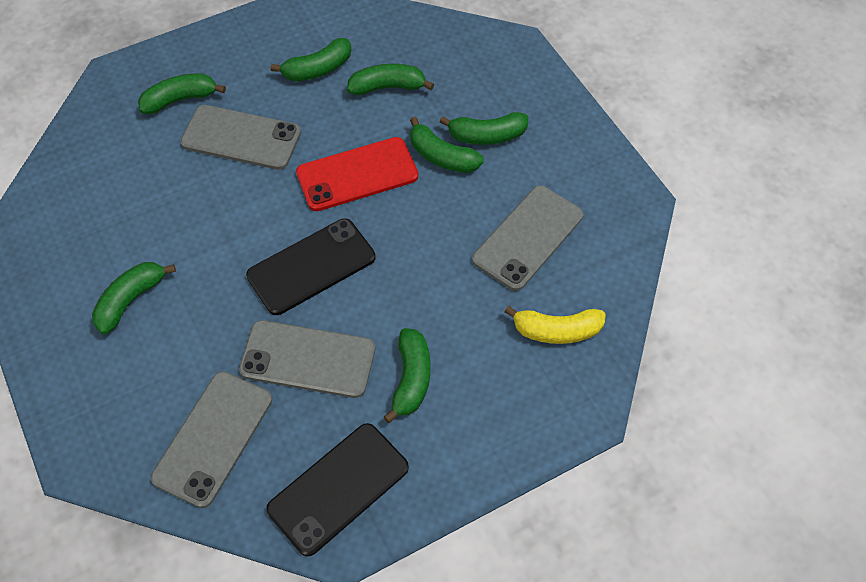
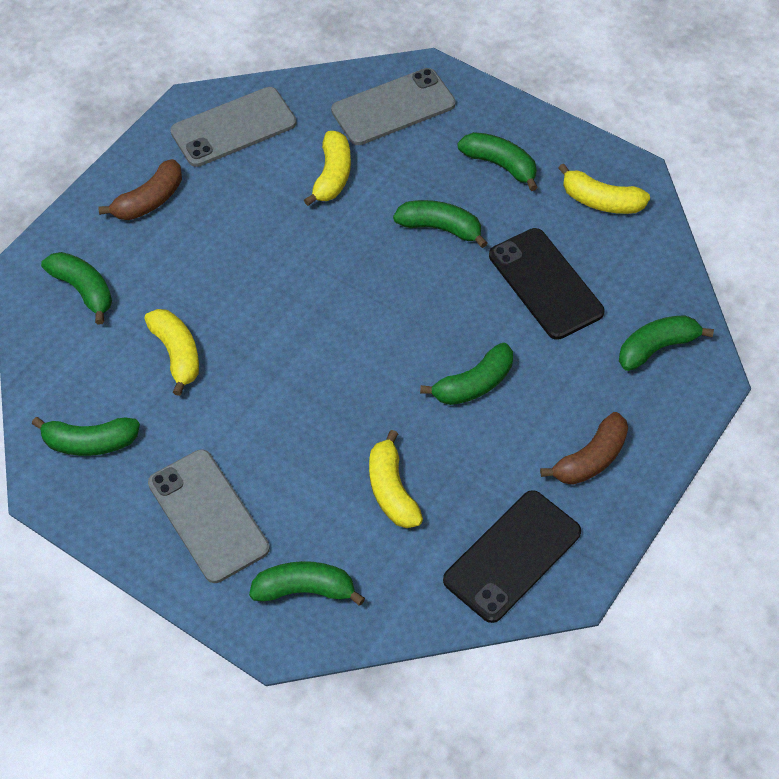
brown banana: 0 -> 2
grey phone: 4 -> 3
red phone: 1 -> 0
yellow banana: 1 -> 4

